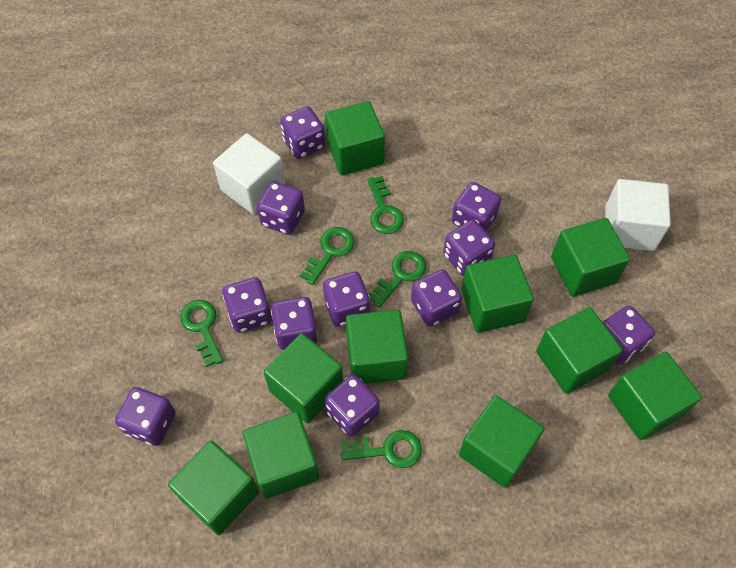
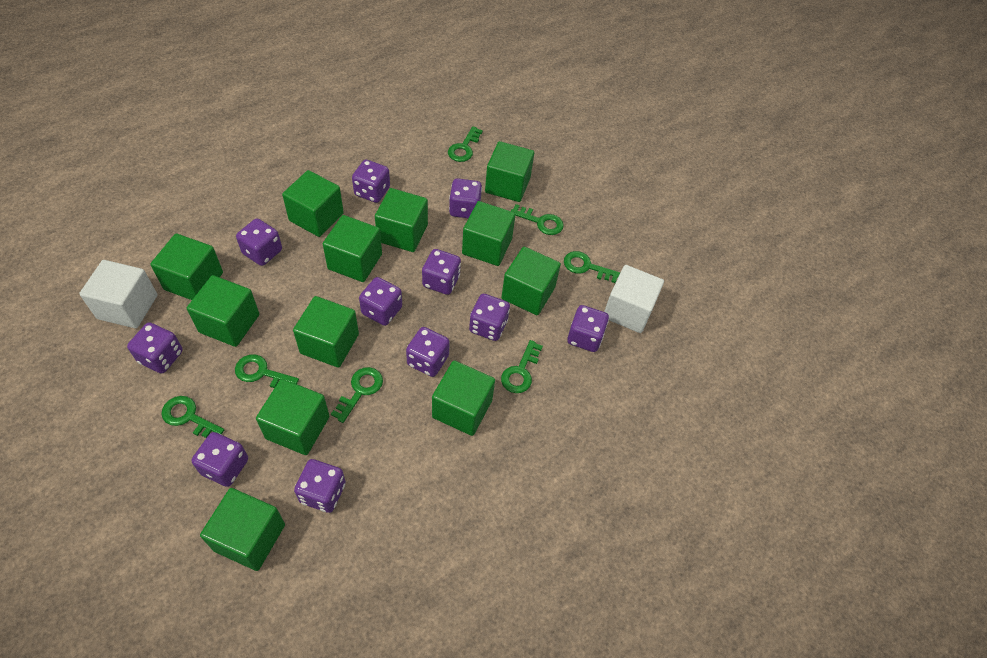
green cube: 10 -> 12
green key: 5 -> 7

